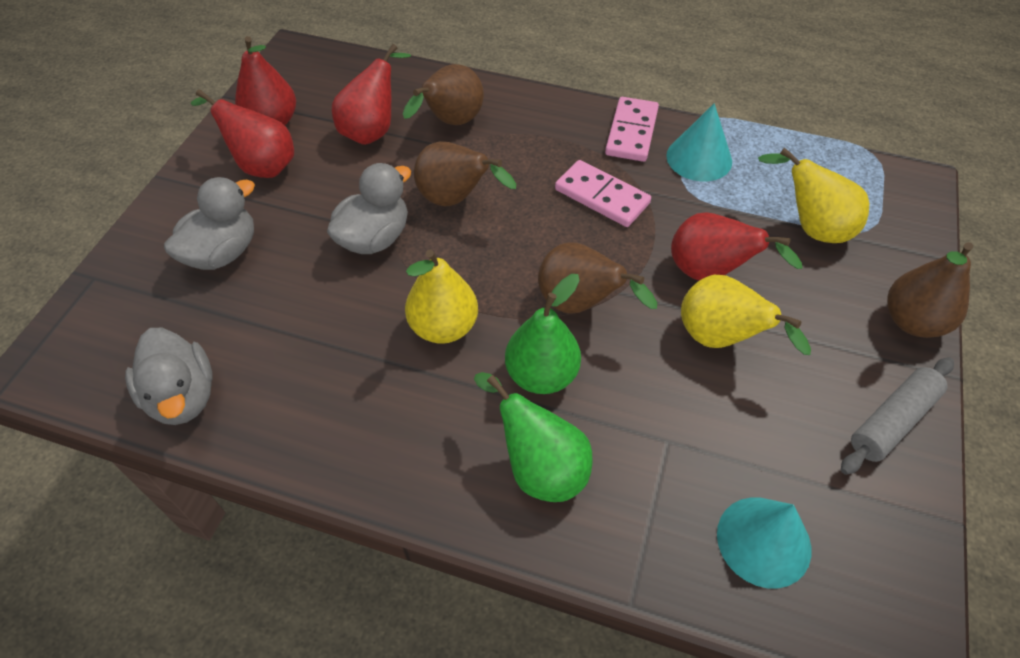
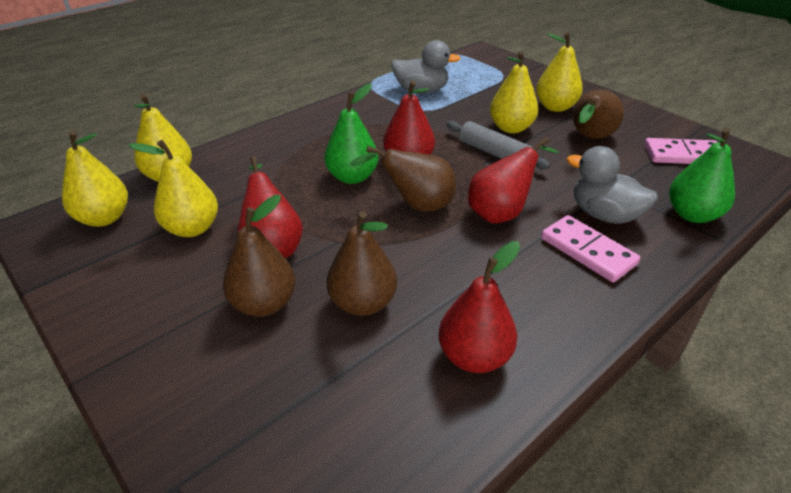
grey duck: 3 -> 2
turquoise cone: 2 -> 0
yellow pear: 3 -> 5

